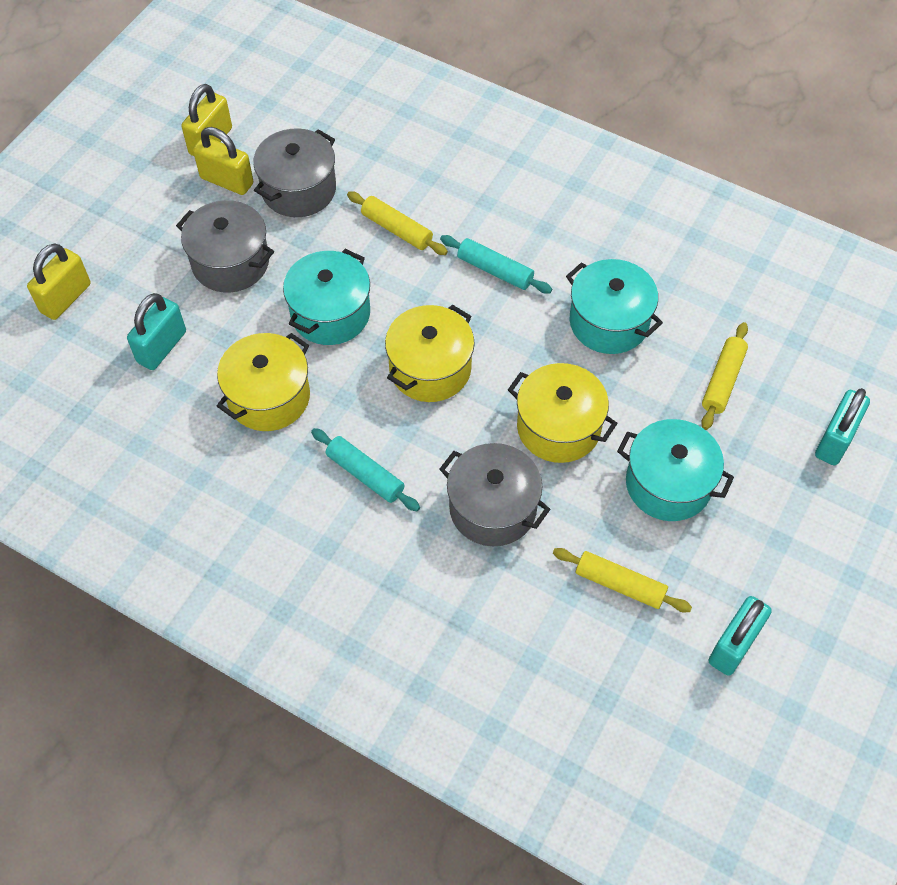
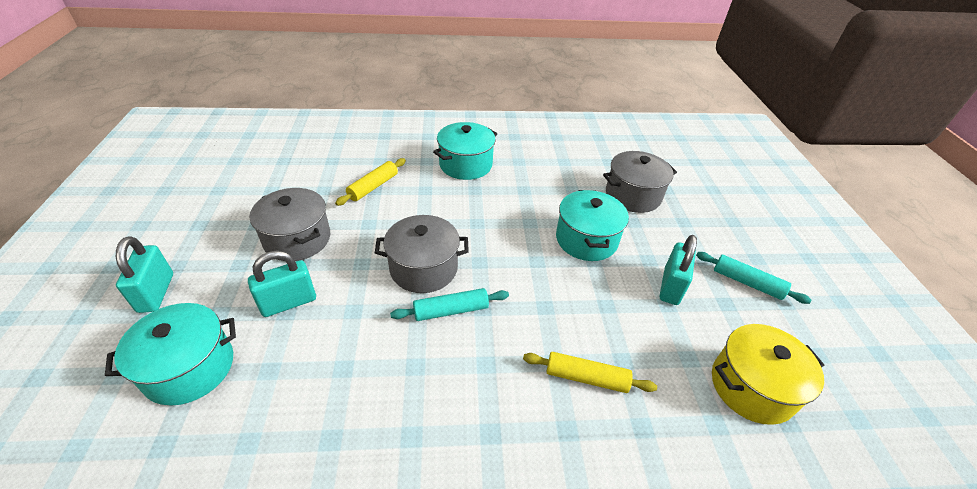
yellow padlock: 3 -> 0
yellow pot: 3 -> 1
yellow rolling pin: 3 -> 2

